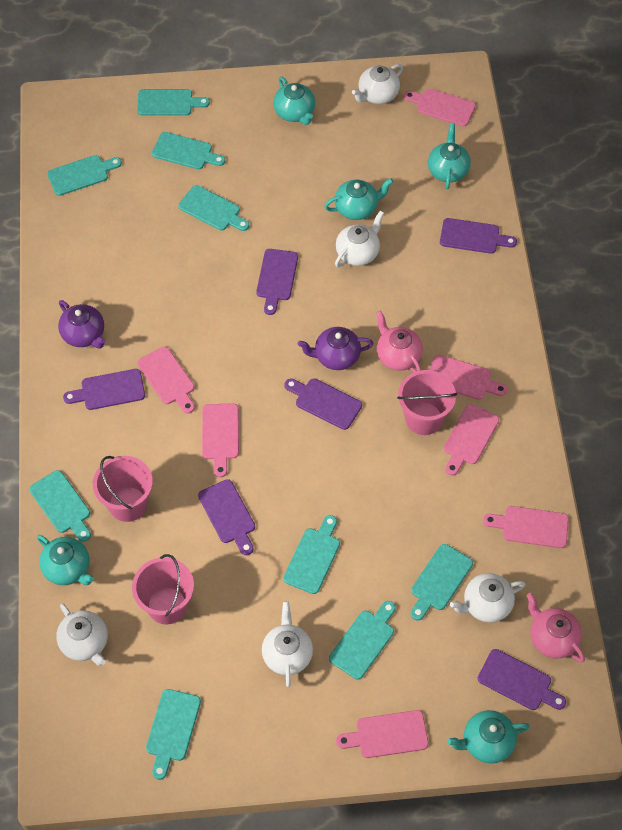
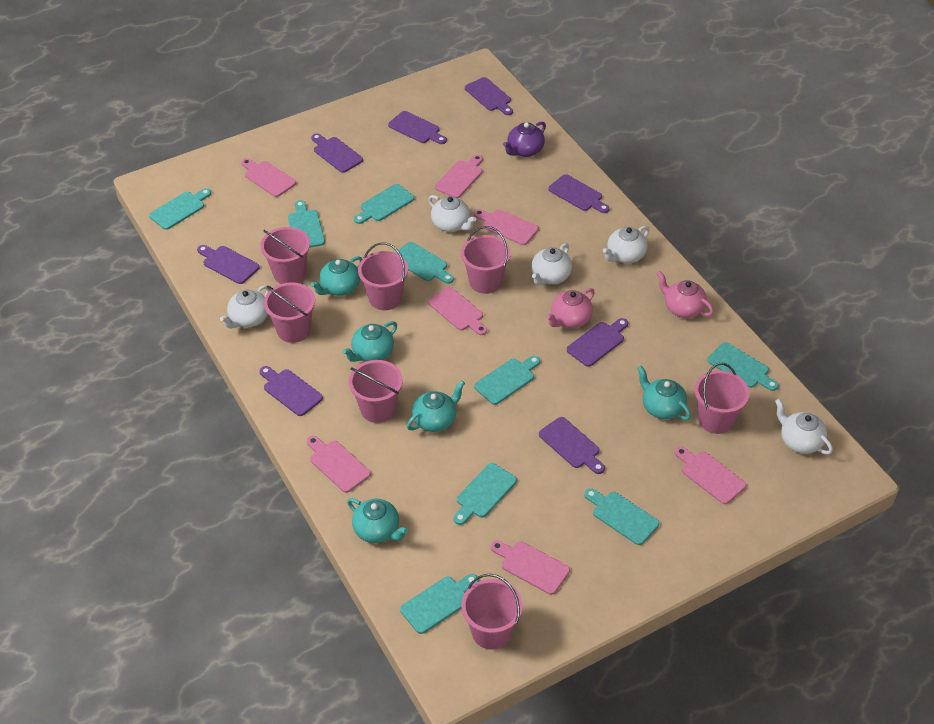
pink bucket: 3 -> 7
purple cutting board: 6 -> 8
purple teapot: 2 -> 1

